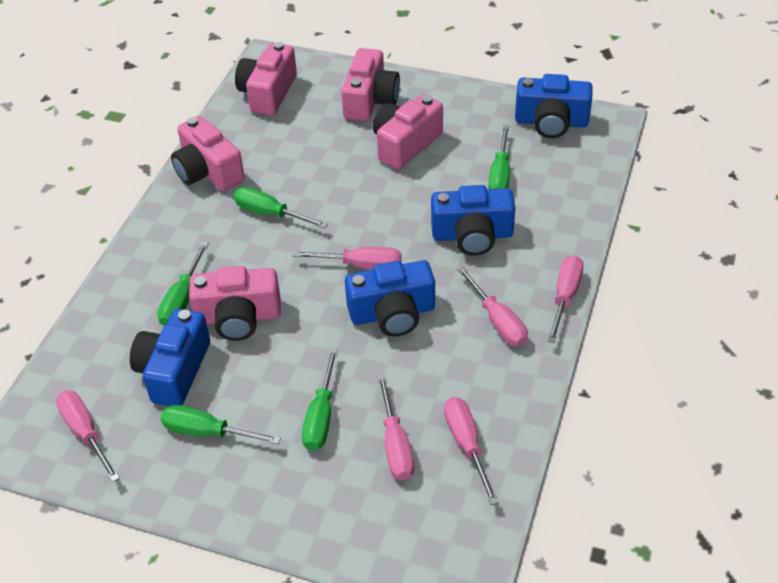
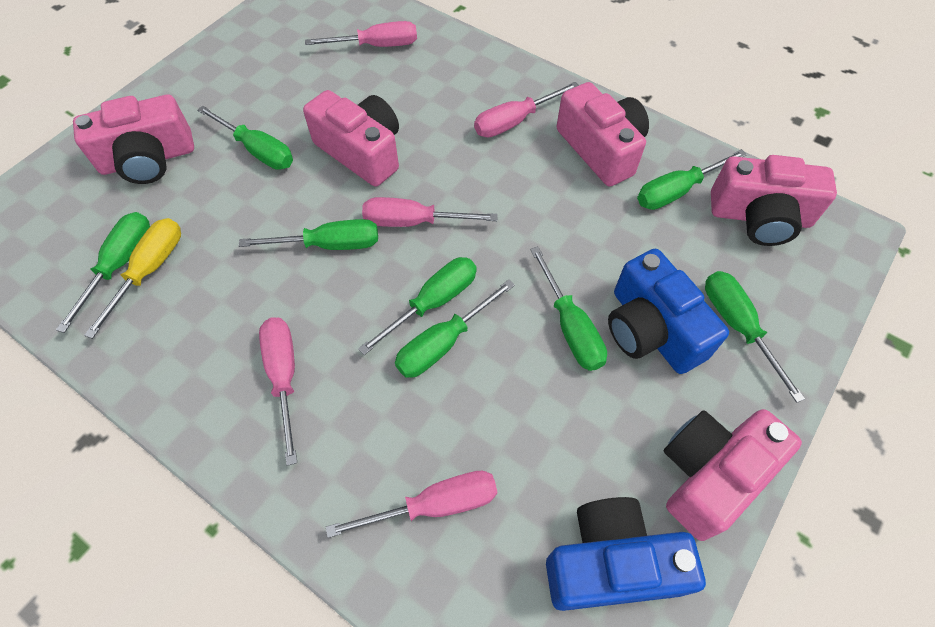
blue camera: 4 -> 2
green screwdriver: 5 -> 8
pink screwdriver: 6 -> 5
yellow screwdriver: 0 -> 1

